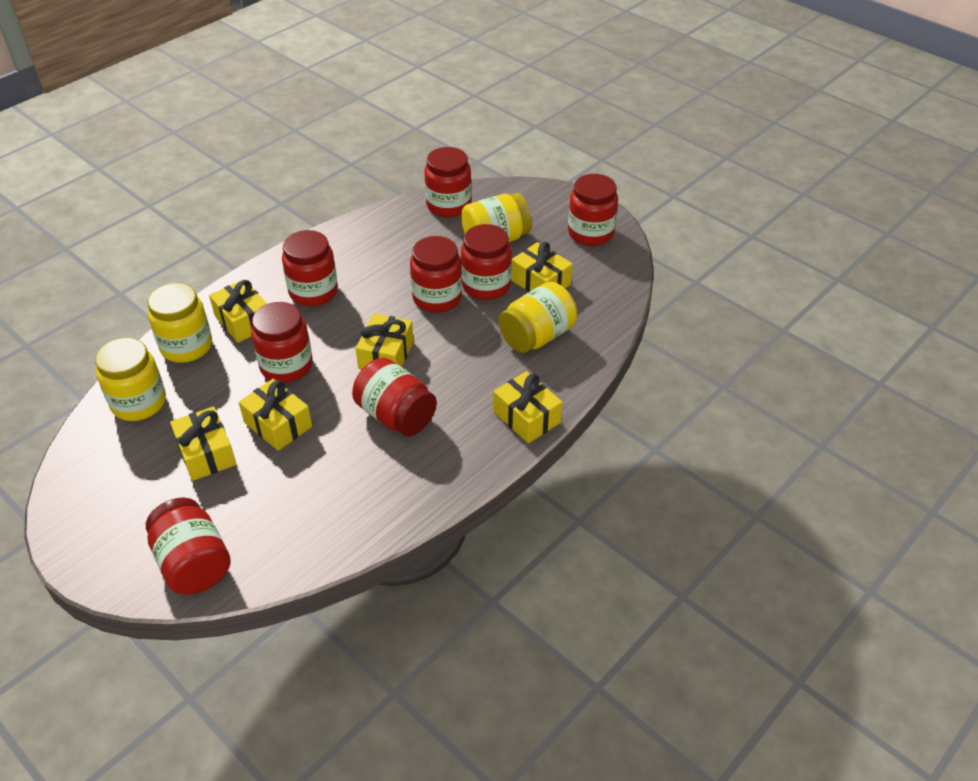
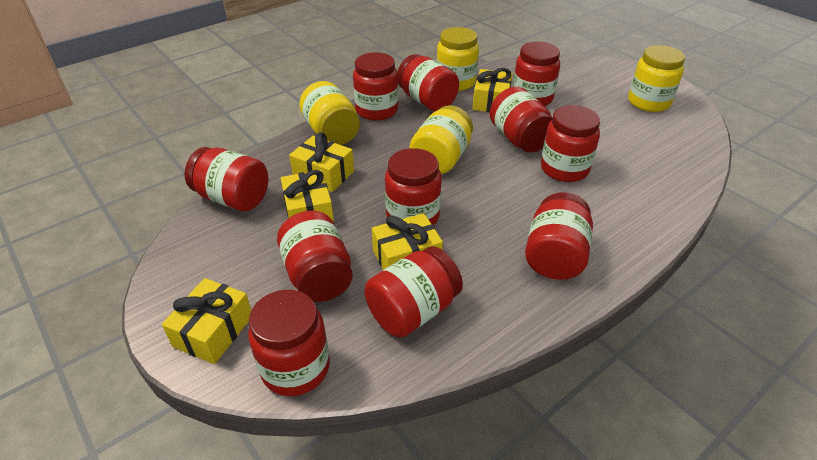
red jar: 8 -> 11
yellow gift: 6 -> 5

